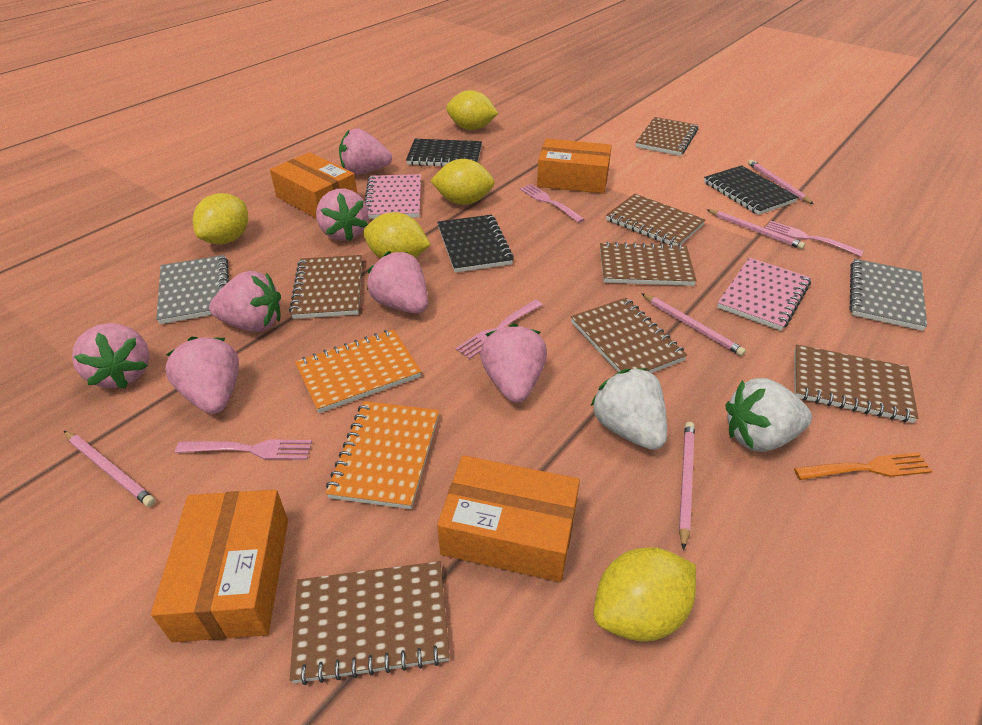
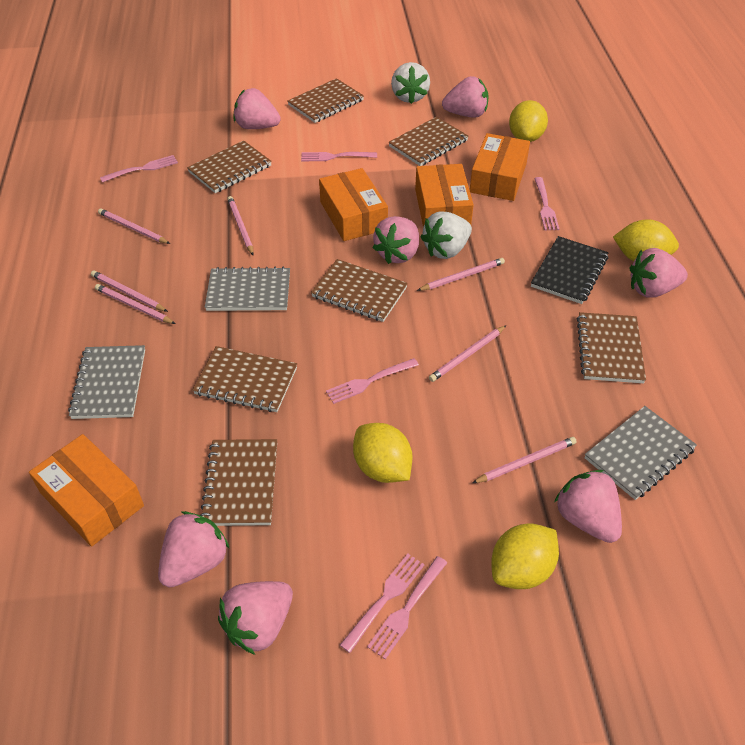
black notebook: 3 -> 1
grey notebook: 2 -> 3
orange fork: 1 -> 0
orange notebook: 2 -> 0
pink fork: 4 -> 6
pink notebook: 2 -> 0
pink pencil: 5 -> 7
yellow lemon: 5 -> 4

